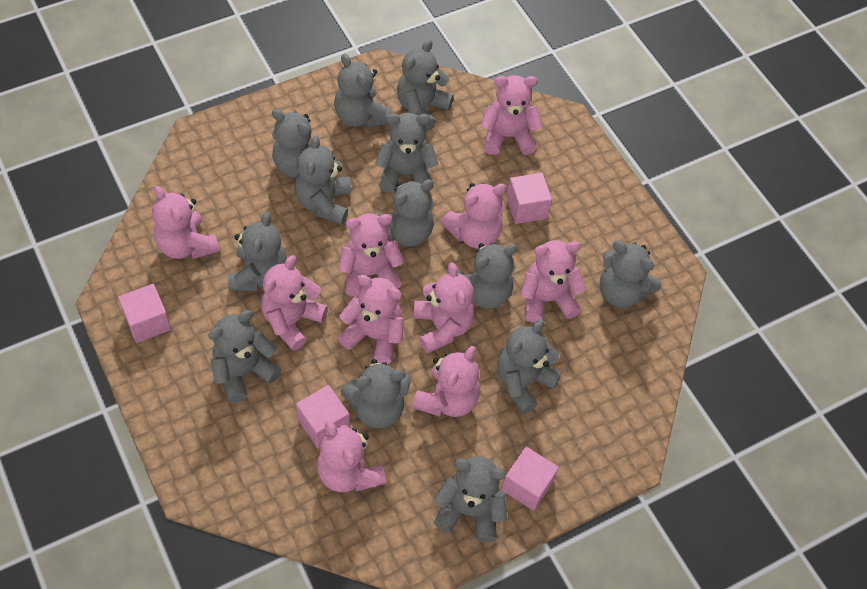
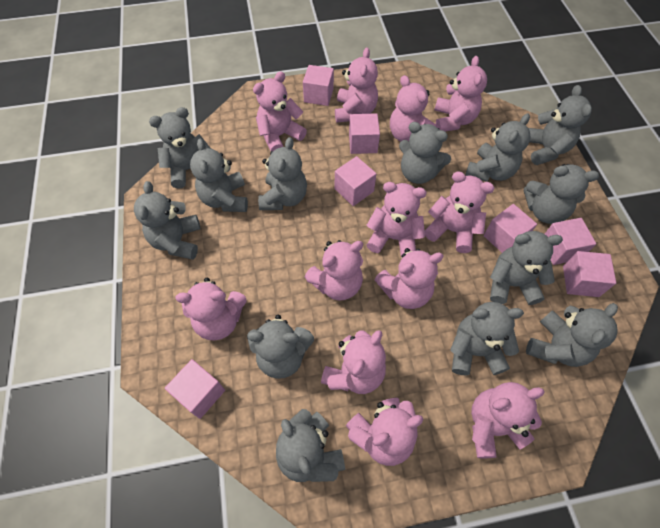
pink cube: 4 -> 7
pink teddy bear: 10 -> 12

